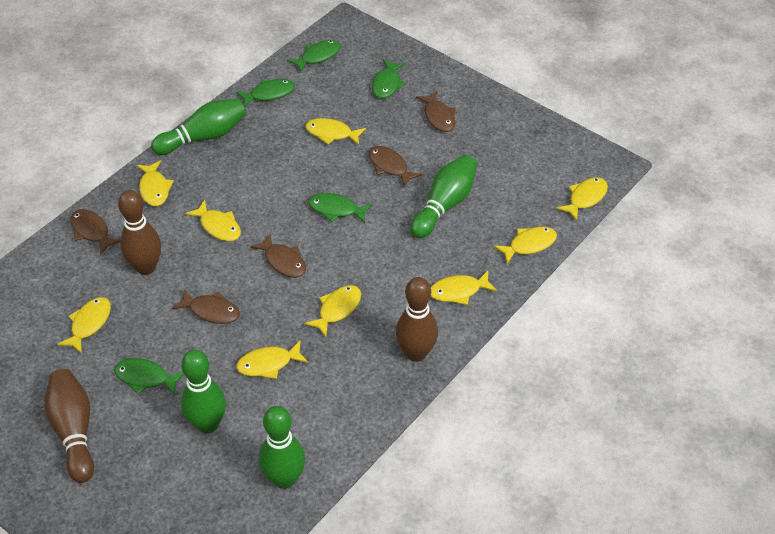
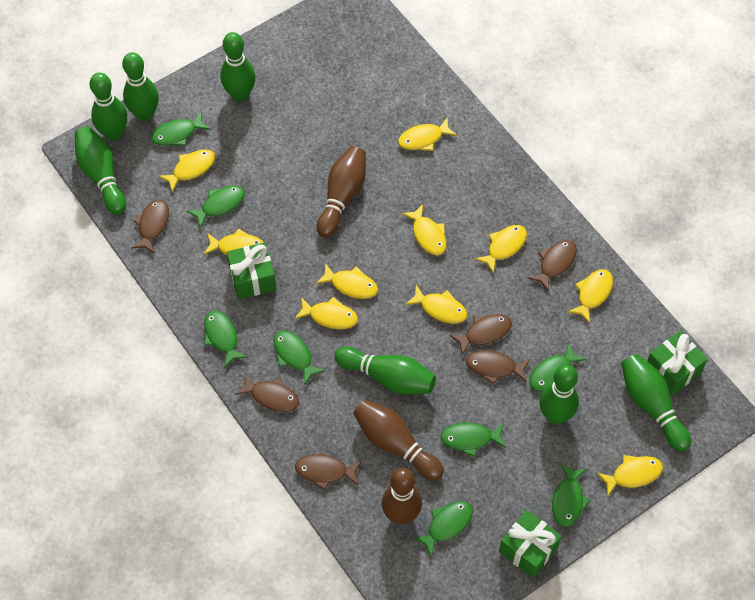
brown fish: 5 -> 6
green bowling pin: 4 -> 7
green fish: 5 -> 8
green gift: 0 -> 3
yellow fish: 9 -> 10

